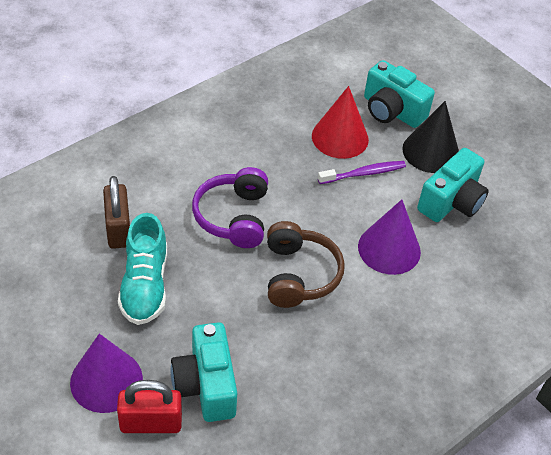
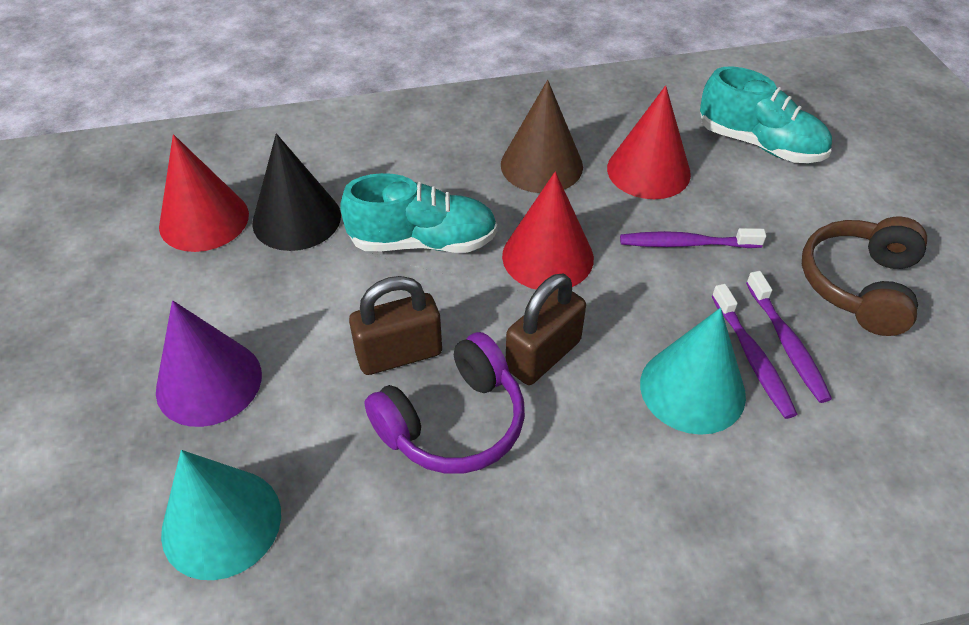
brown cone: 0 -> 1
brown padlock: 1 -> 2
purple cone: 2 -> 1
purple toothbrush: 1 -> 3
red cone: 1 -> 3
red padlock: 1 -> 0
turquoise camera: 3 -> 0
turquoise cone: 0 -> 2
turquoise shoe: 1 -> 2

